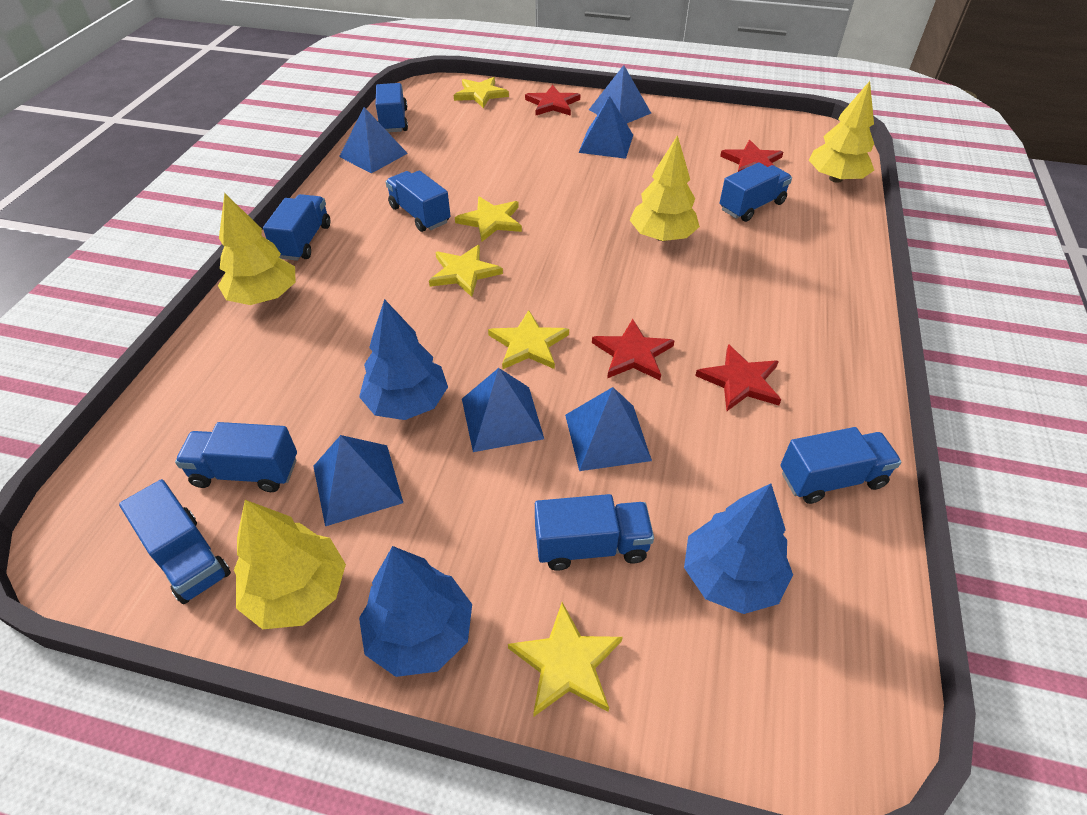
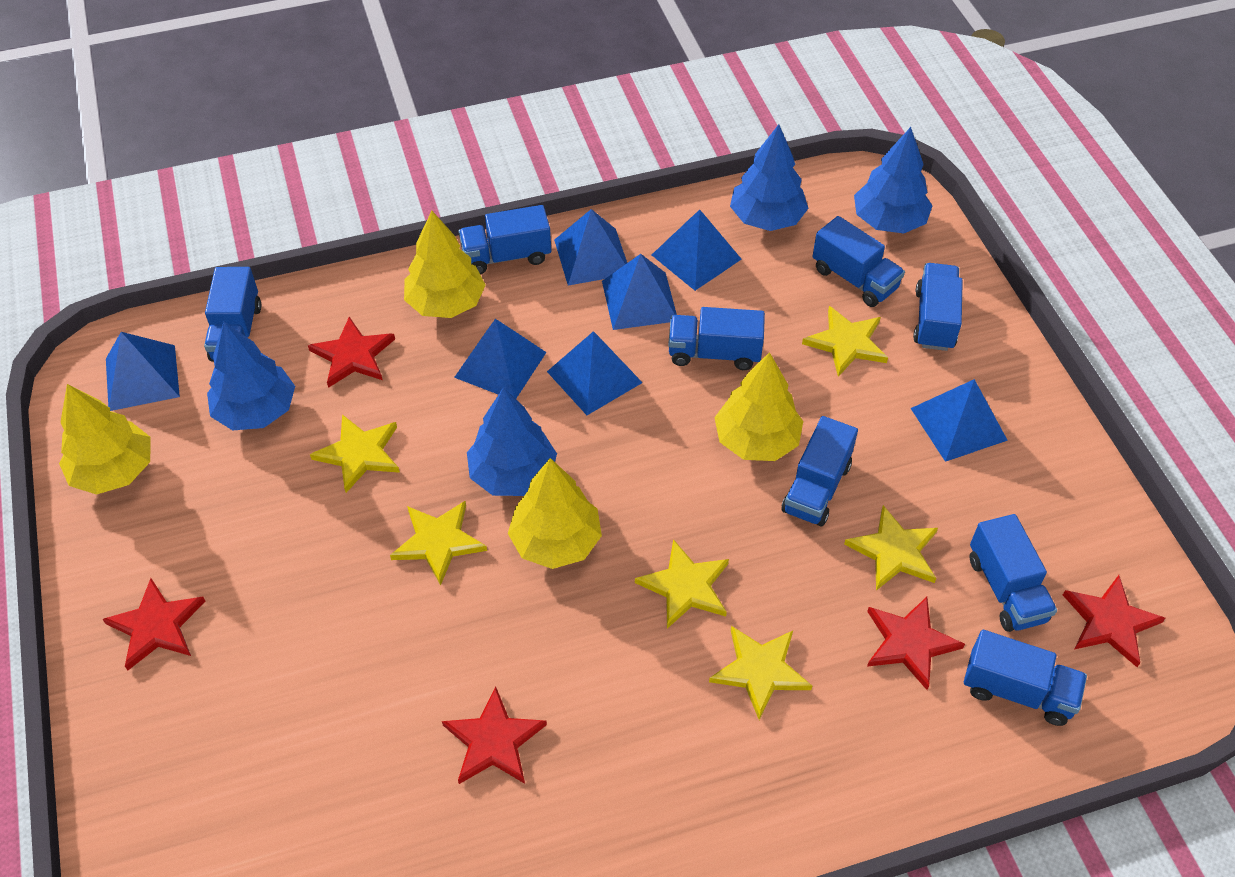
blue pyramid: 6 -> 7
blue tree: 3 -> 4
red star: 4 -> 5
yellow star: 5 -> 6

